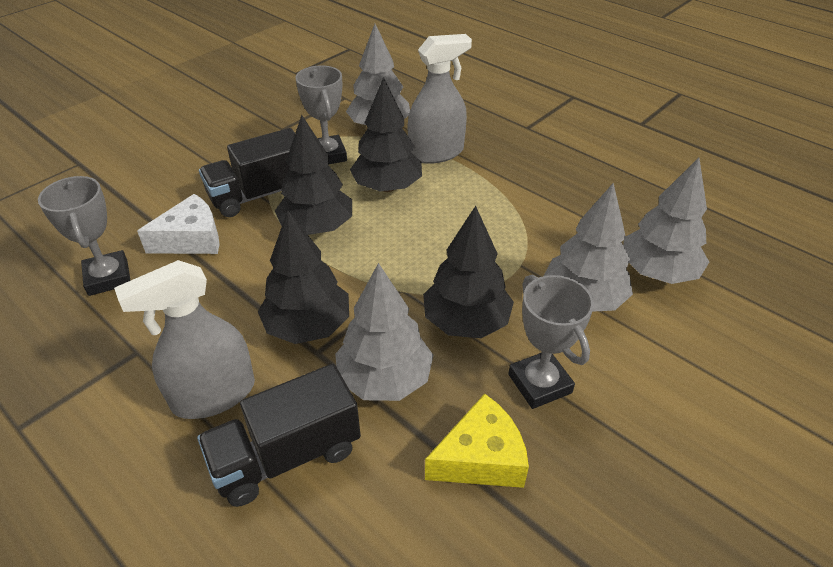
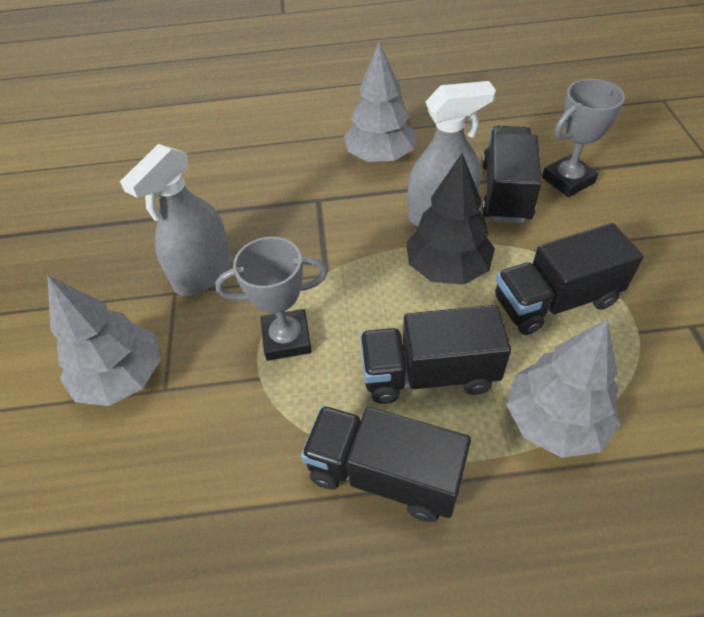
black tree: 4 -> 1
black truck: 2 -> 4
grey tree: 4 -> 3
grey trophy: 3 -> 2
white cheese: 1 -> 0
yellow cheese: 1 -> 0

